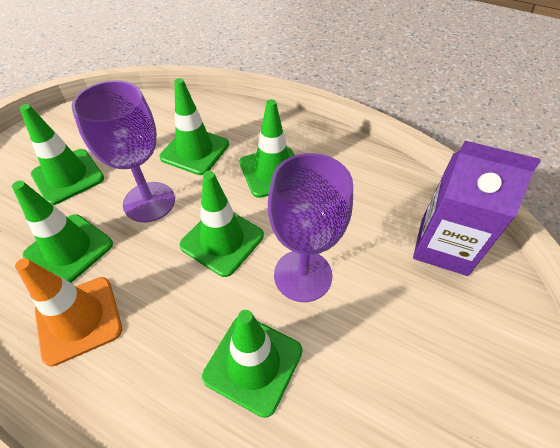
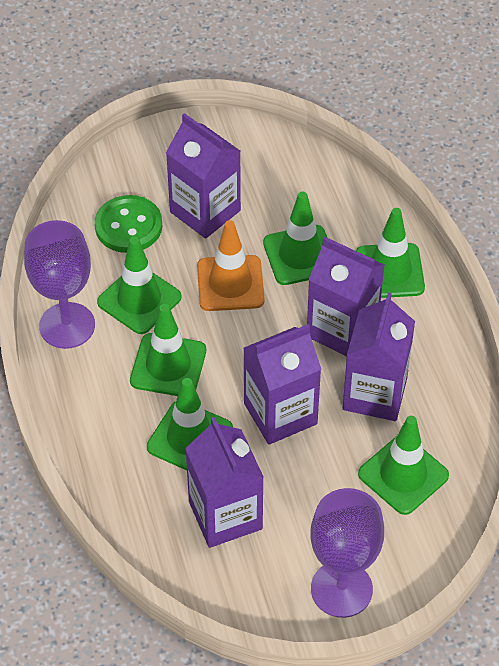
green button: 0 -> 1
purple carton: 1 -> 5

